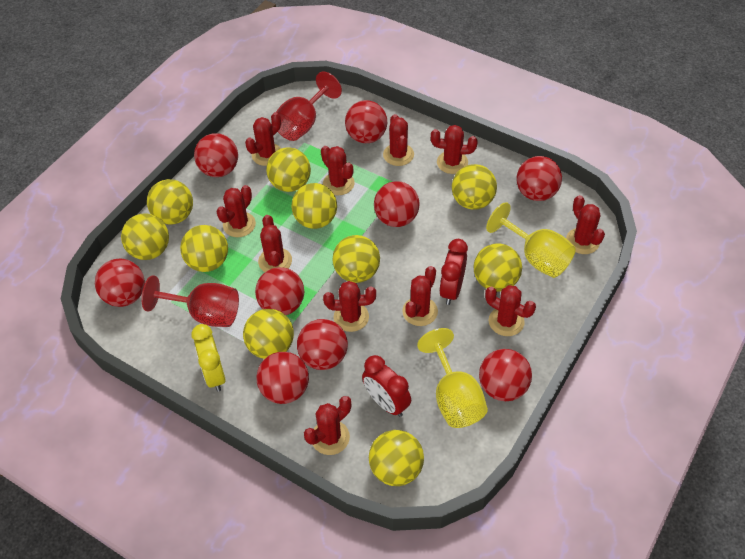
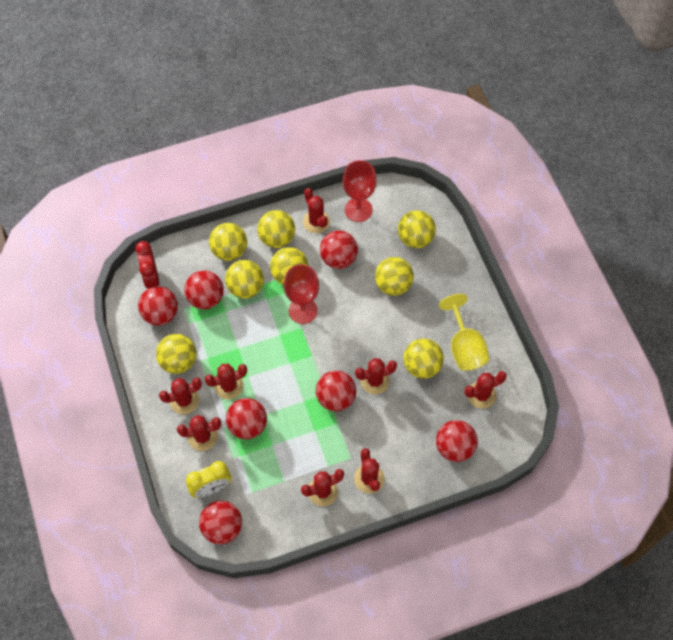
red ball: 9 -> 7
red cactus: 11 -> 8
red clock: 2 -> 1
yellow ball: 10 -> 8
yellow goblet: 2 -> 1

